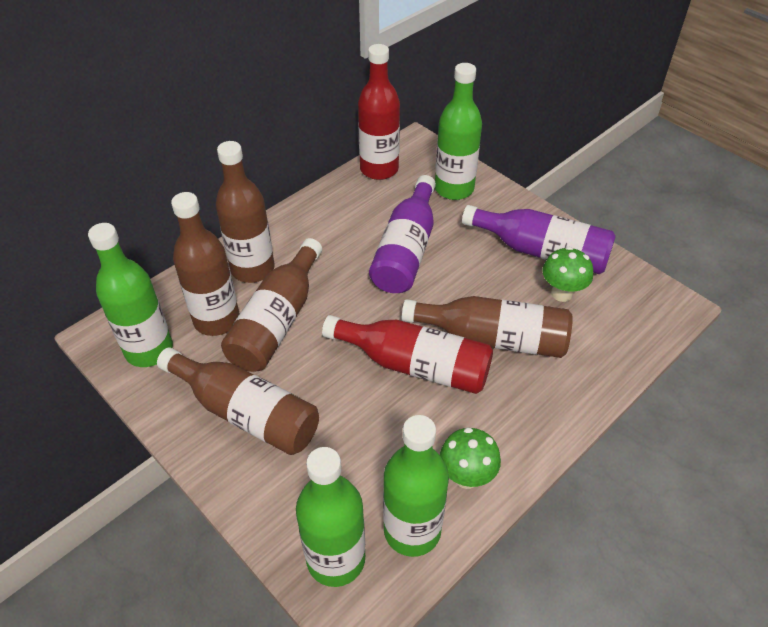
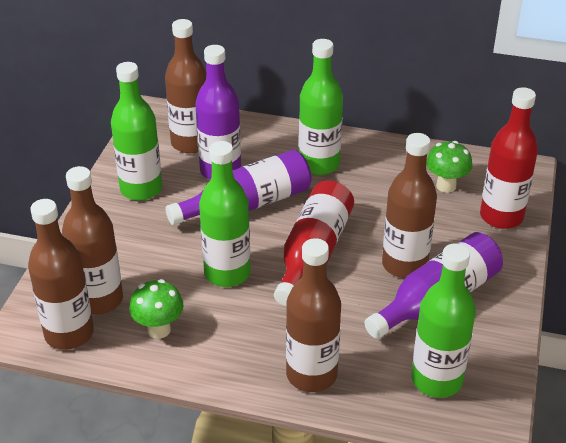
purple bottle: 2 -> 3

